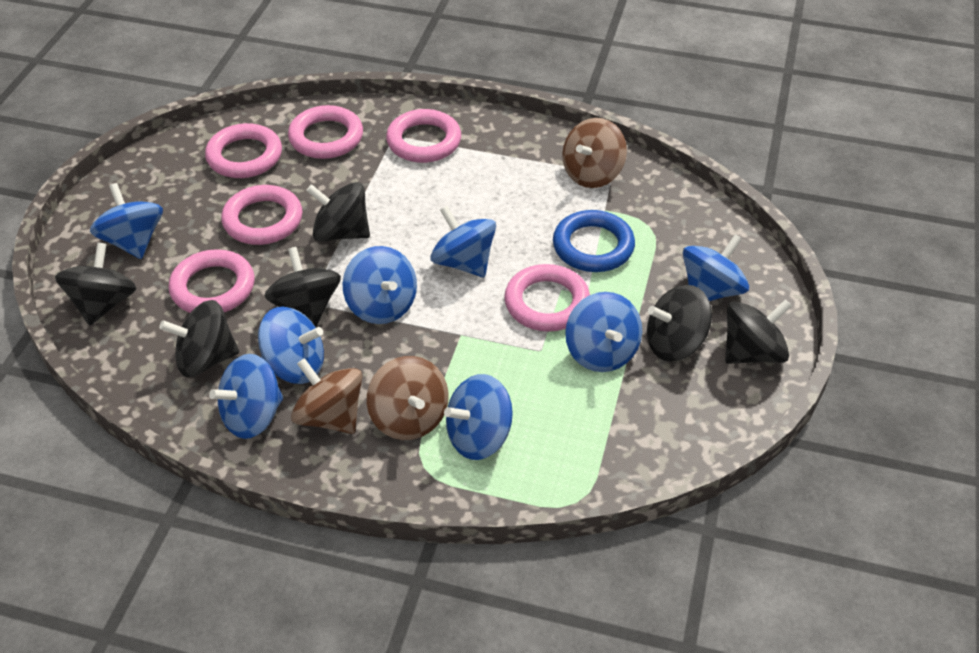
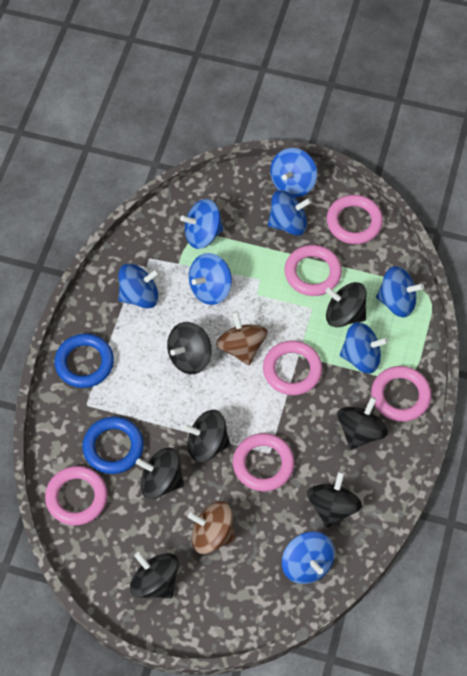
black spinning top: 6 -> 7
blue ring: 1 -> 2
brown spinning top: 3 -> 2

